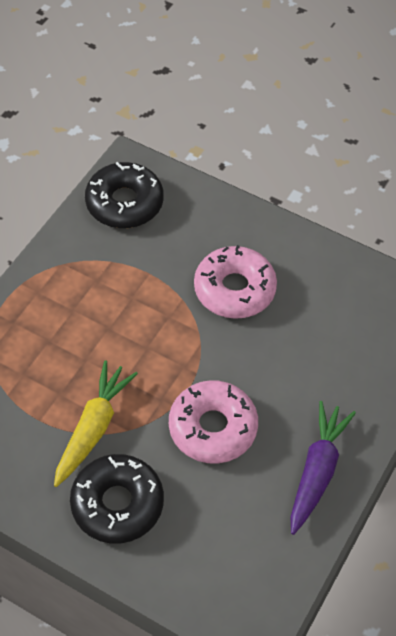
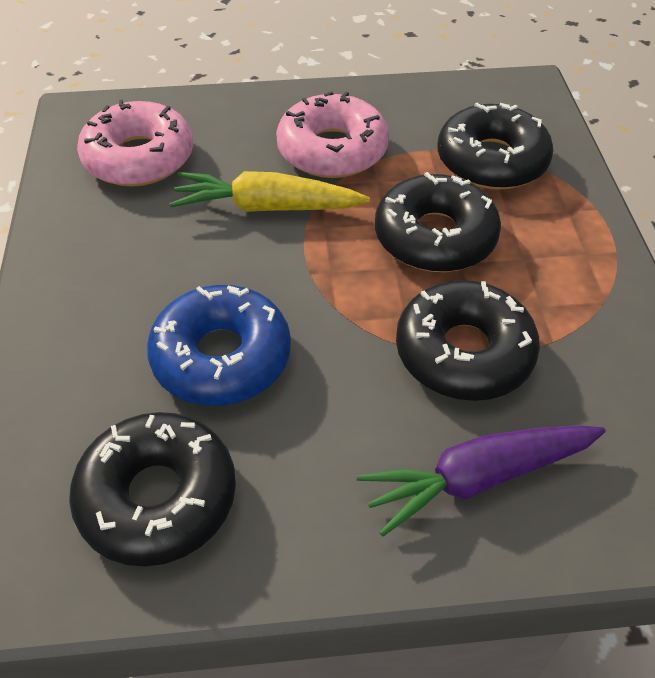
black donut: 2 -> 4
blue donut: 0 -> 1

